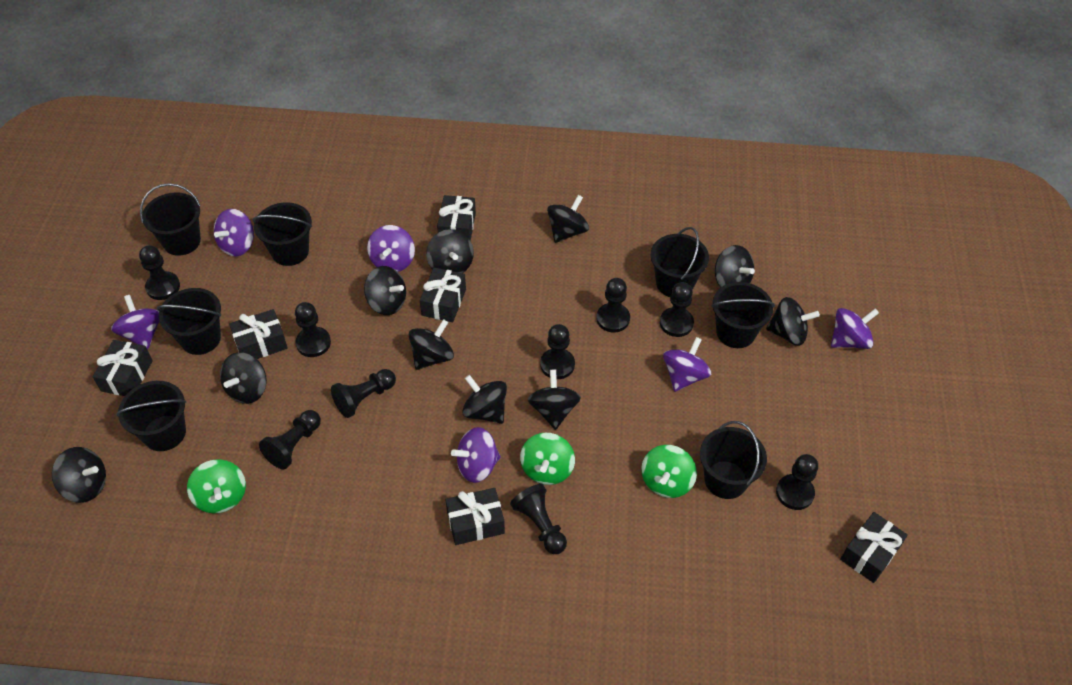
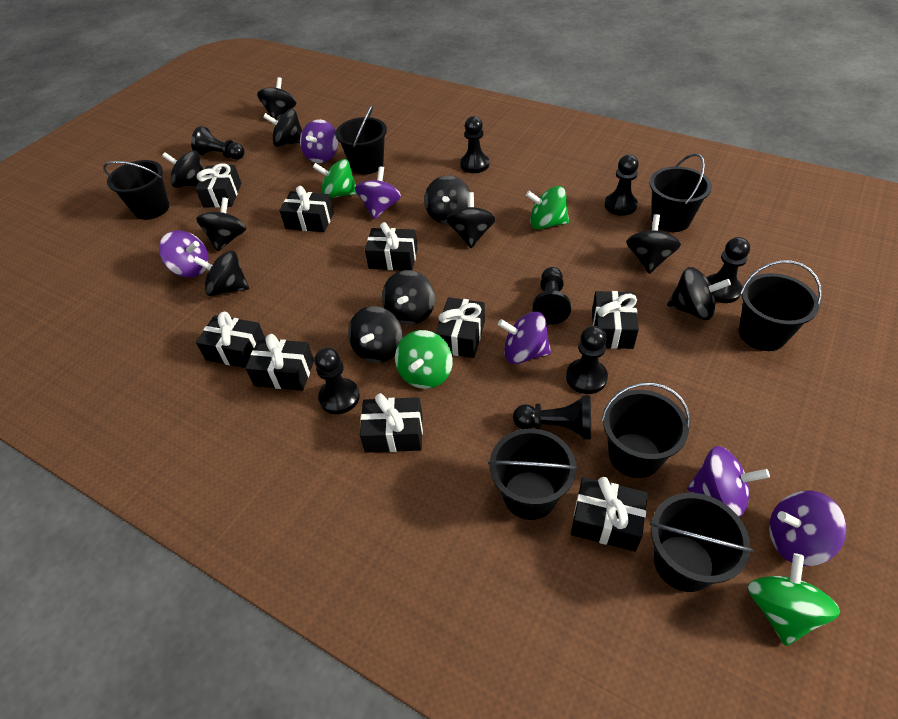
black gift: 6 -> 9
black pawn: 9 -> 8
black spinning top: 10 -> 11
green spinning top: 3 -> 4

